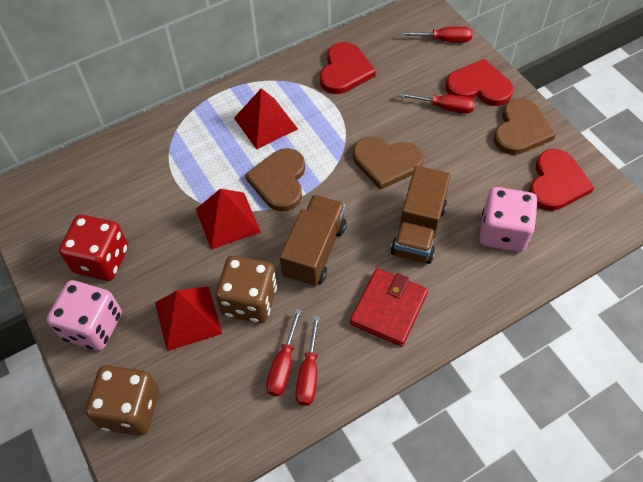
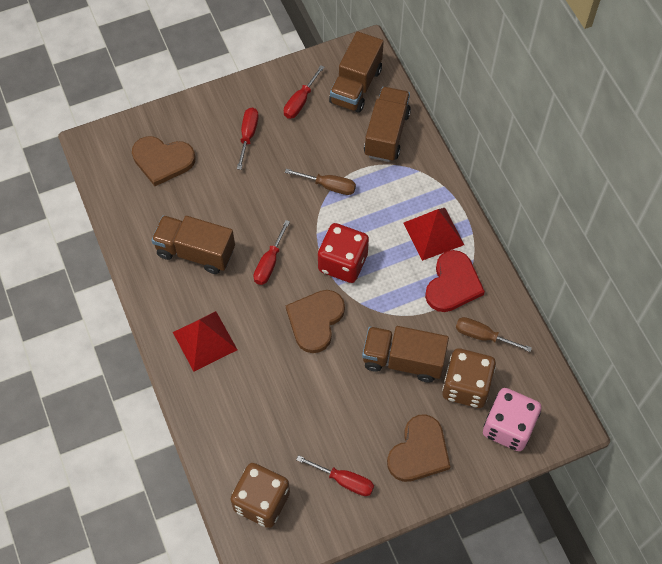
brown screwdriver: 0 -> 2
brown truck: 2 -> 4
pink dice: 2 -> 1
red heart: 3 -> 1
red pyramid: 3 -> 2
red wallet: 1 -> 0

